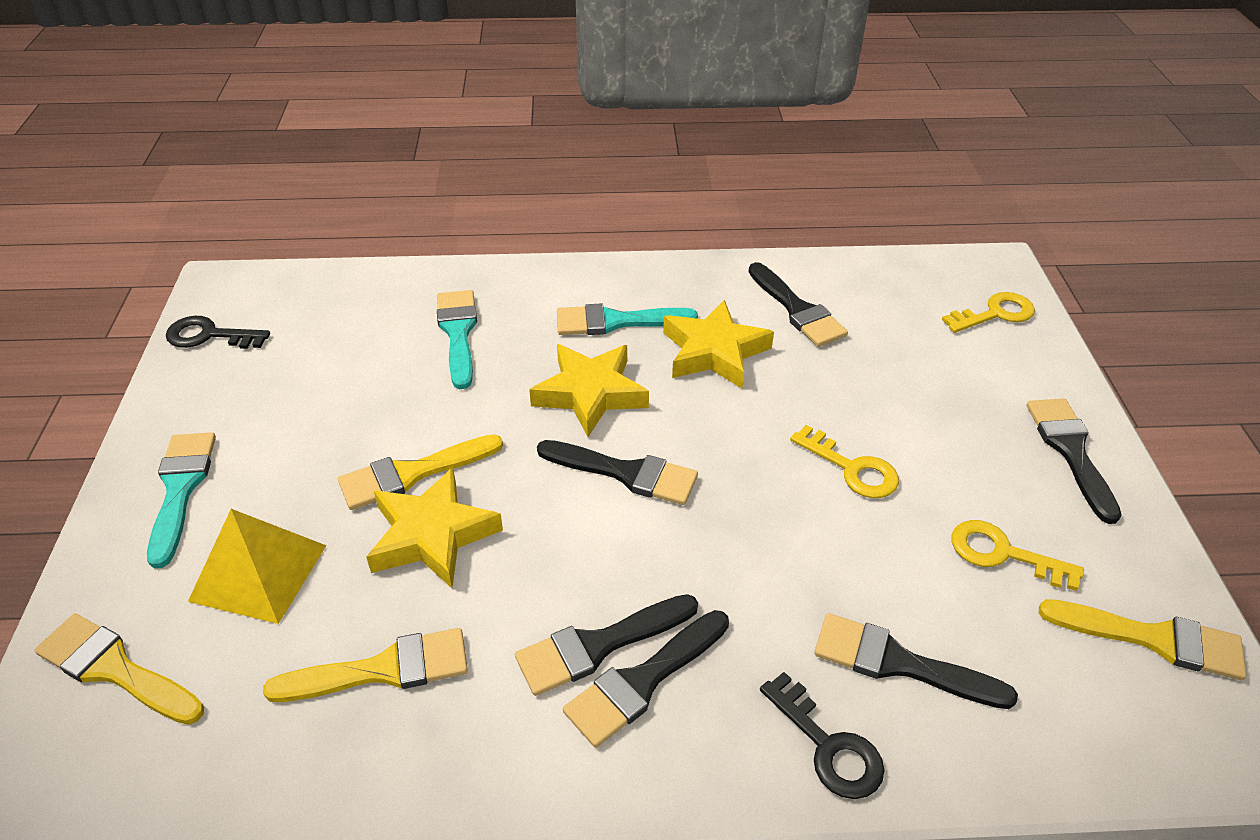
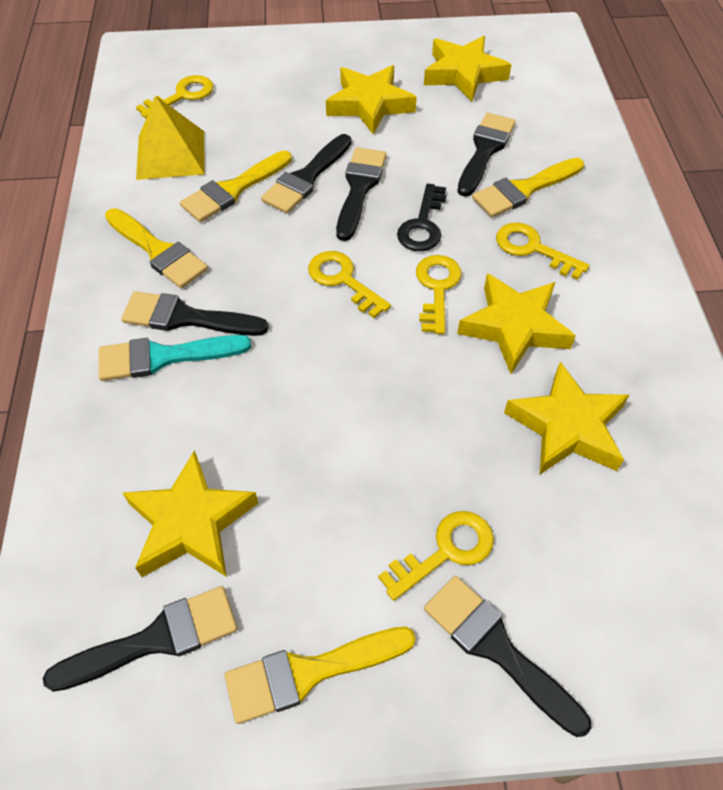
black key: 2 -> 1
turquoise brush: 3 -> 1
yellow key: 3 -> 5
yellow star: 3 -> 5

